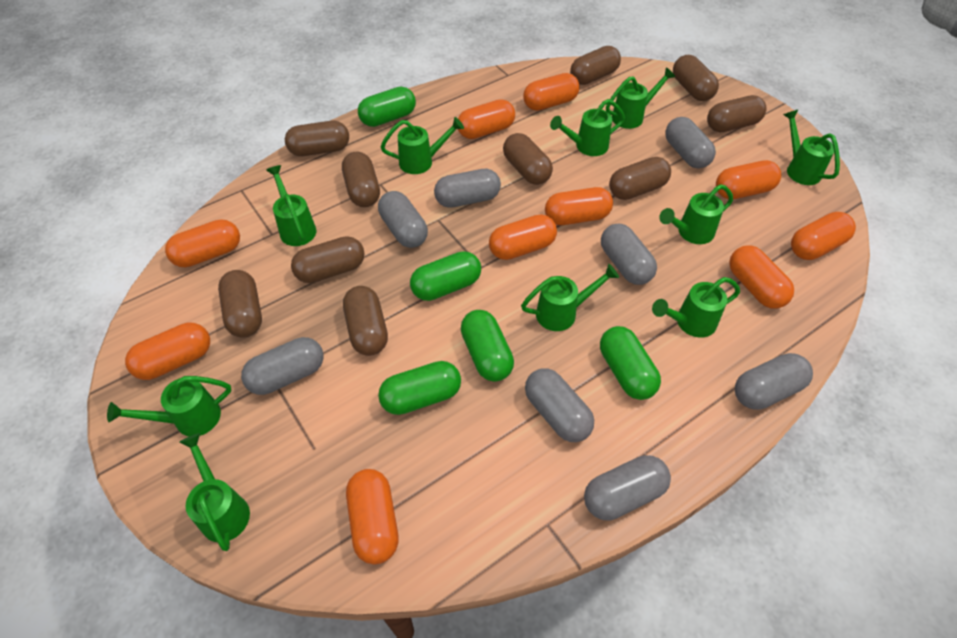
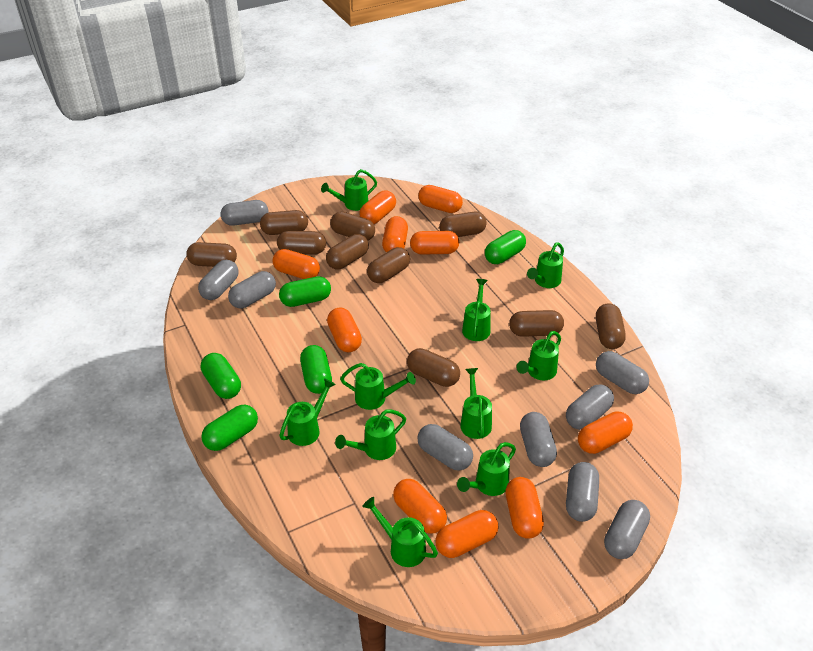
grey capsule: 8 -> 9

